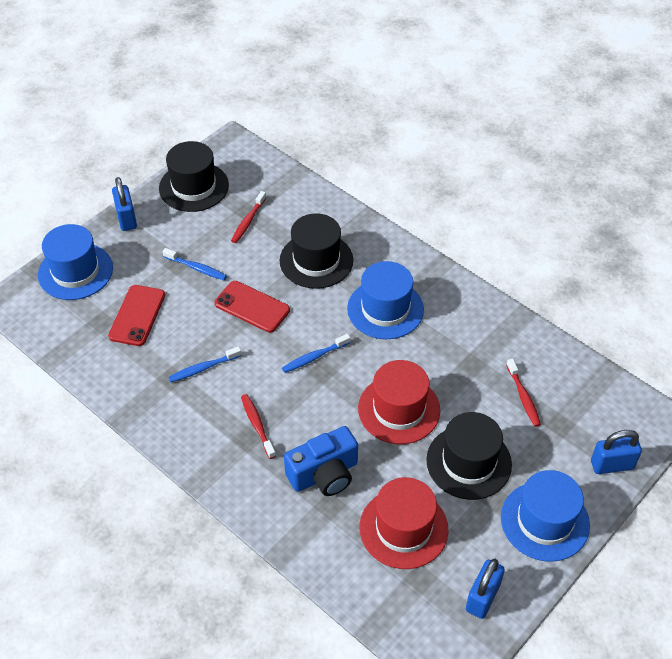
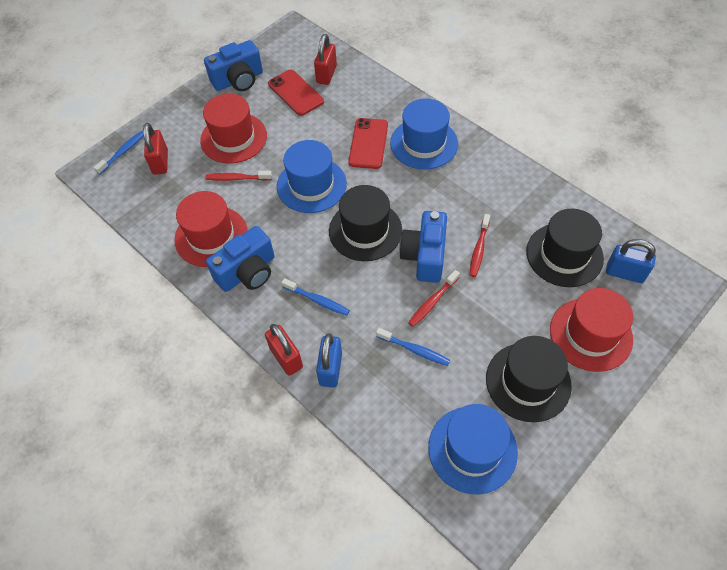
blue camera: 1 -> 3
blue padlock: 3 -> 2
red hat: 2 -> 3
red padlock: 0 -> 3

